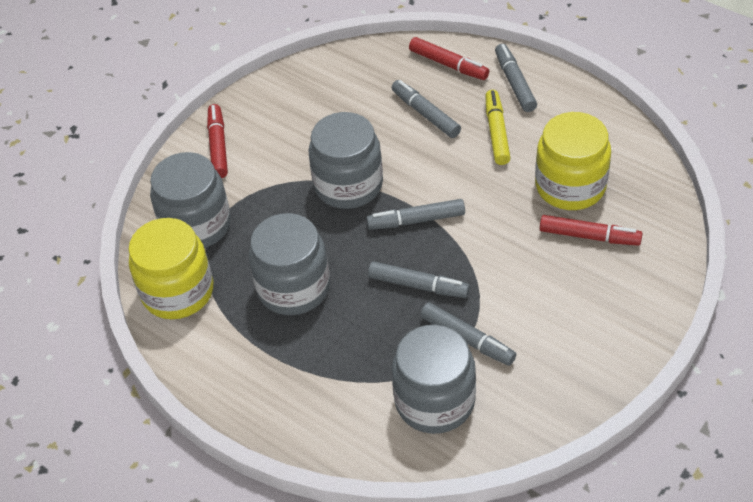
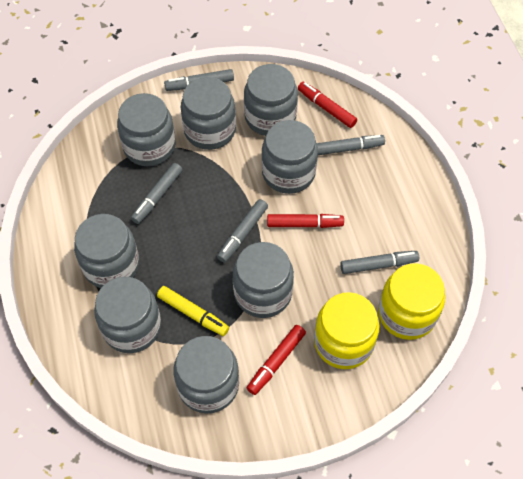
grey jar: 4 -> 8

